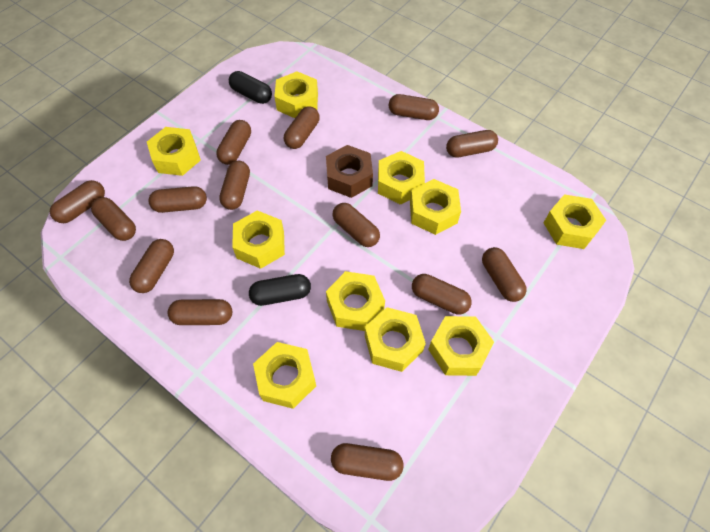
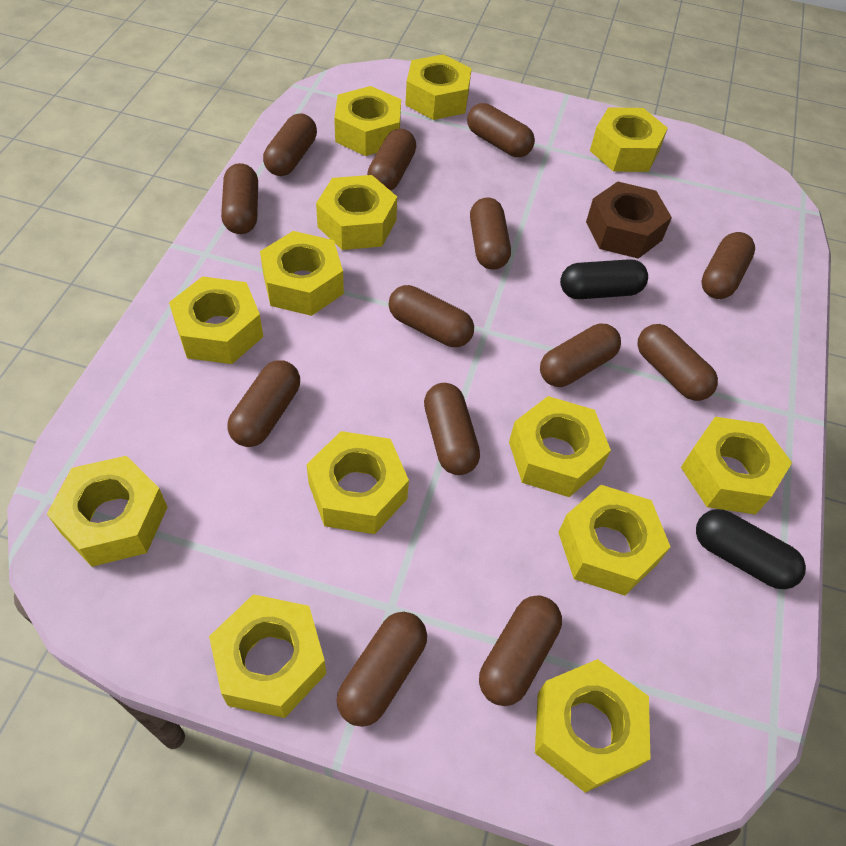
brown capsule: 14 -> 13
yellow nut: 10 -> 13

